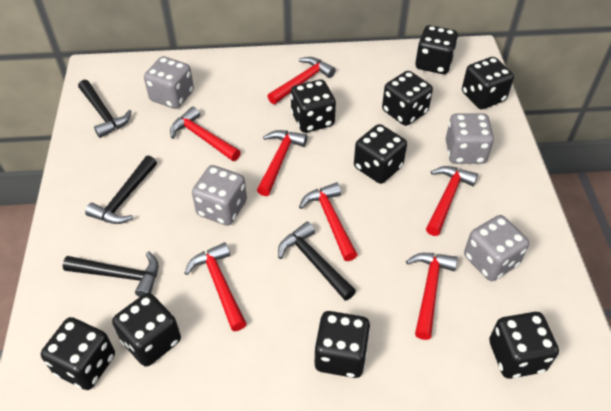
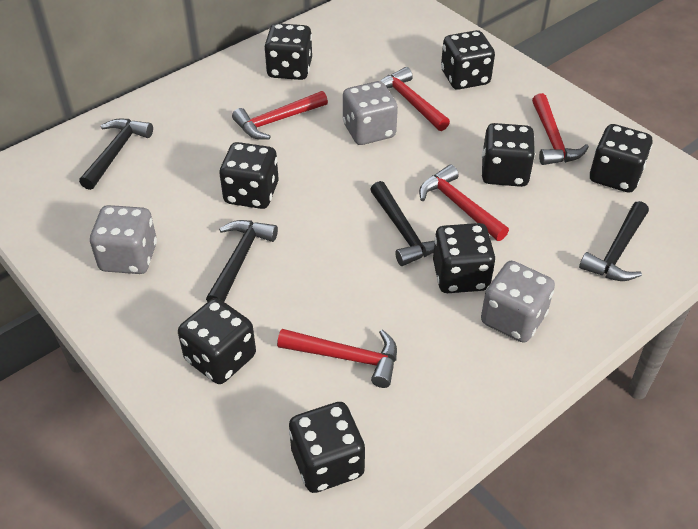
black dice: 9 -> 8
grey dice: 4 -> 3
red hammer: 7 -> 5

